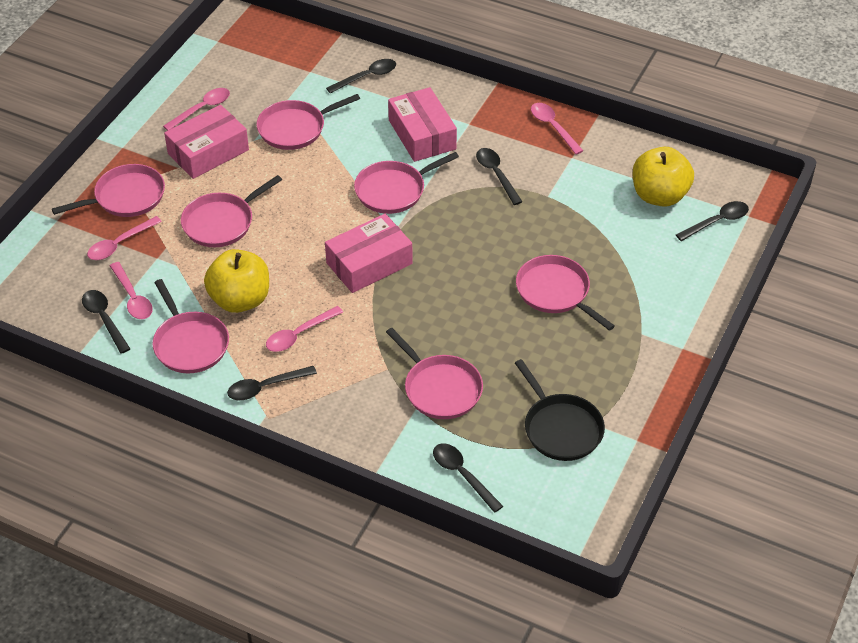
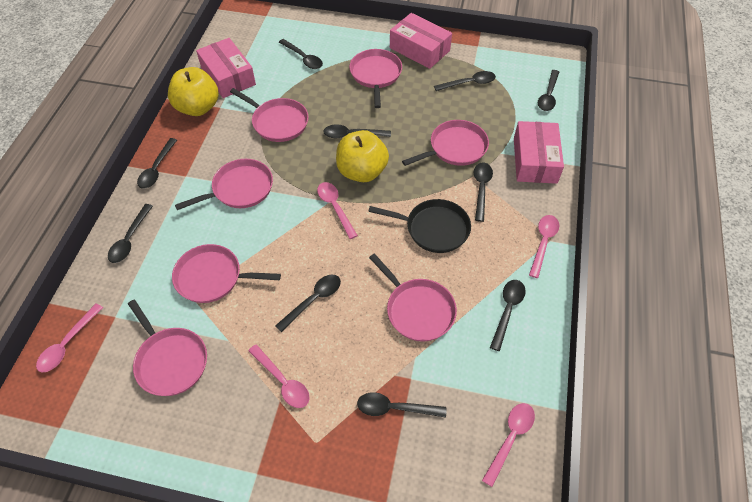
black spoon: 6 -> 10

